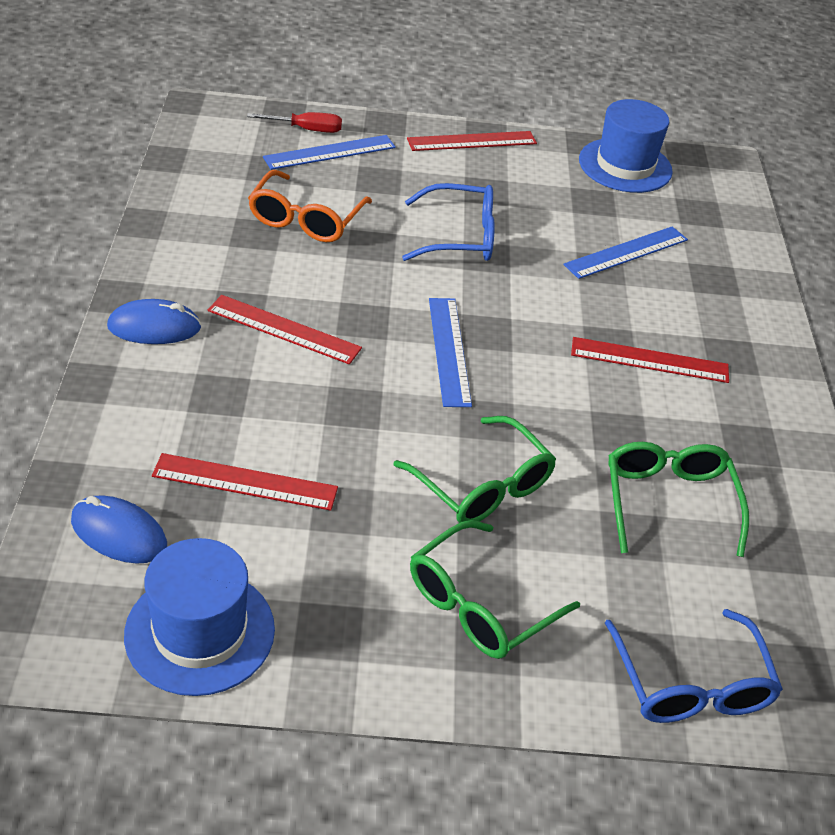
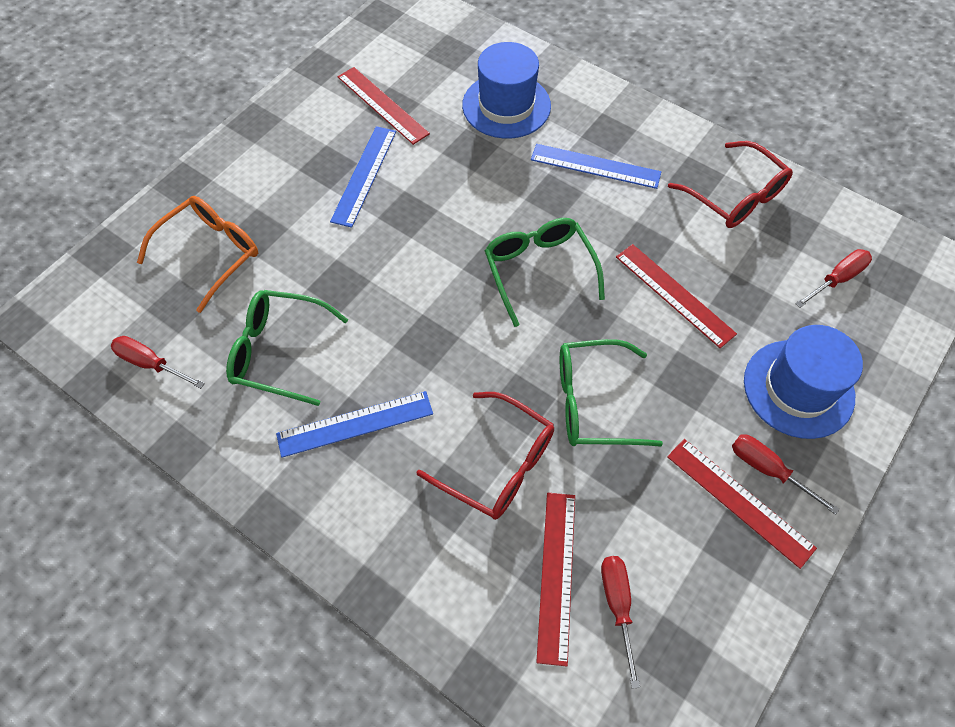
blue glasses: 2 -> 0
blue mouse: 2 -> 0
red glasses: 0 -> 2
red screwdriver: 1 -> 4

